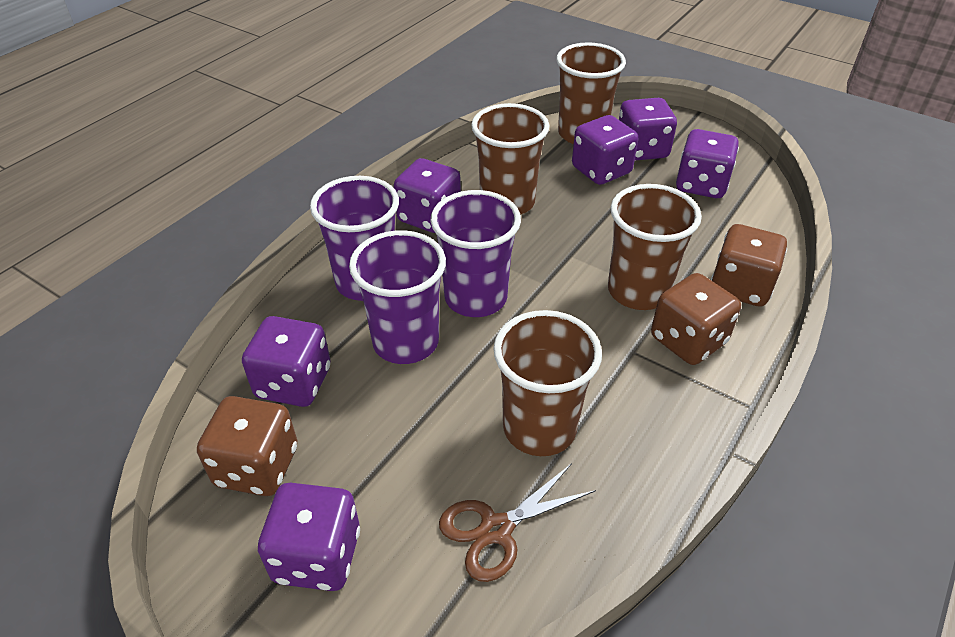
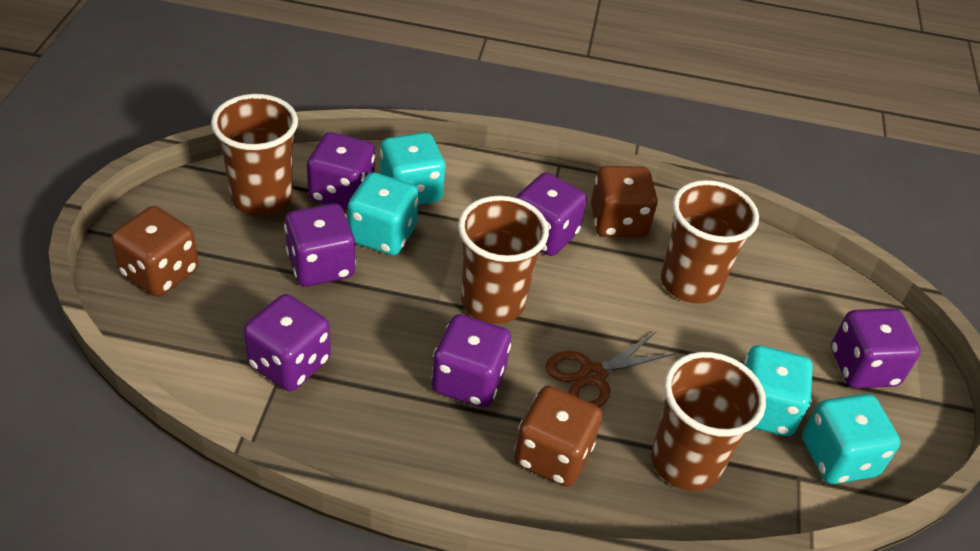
purple cup: 3 -> 0
turquoise dice: 0 -> 4

